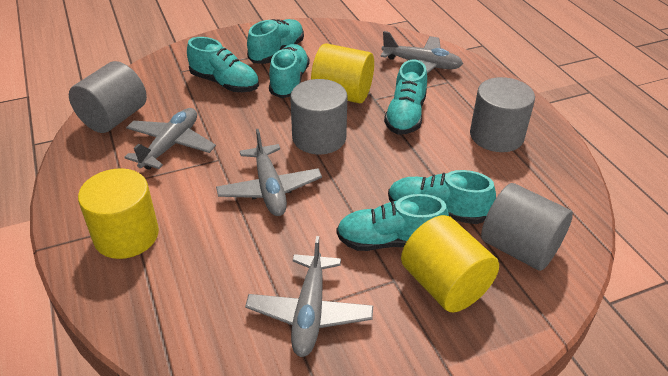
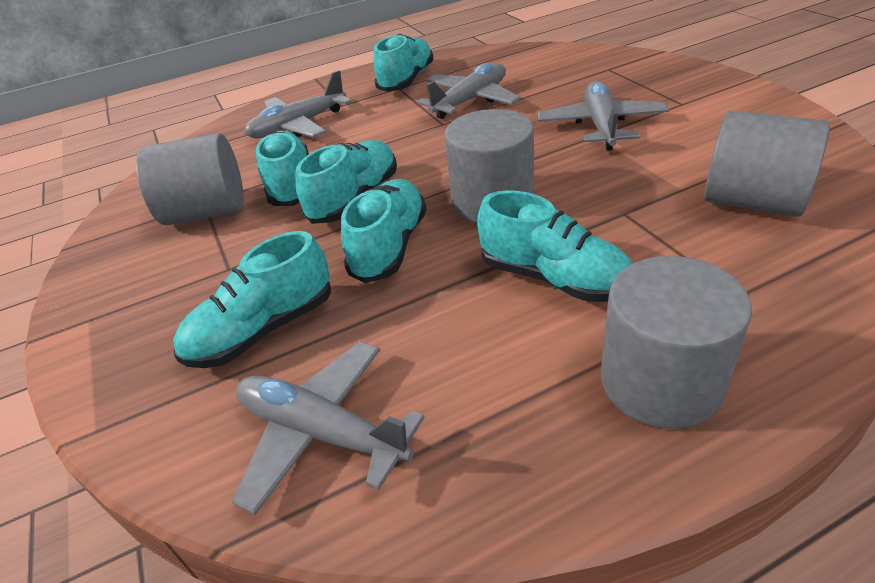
yellow cylinder: 3 -> 0

